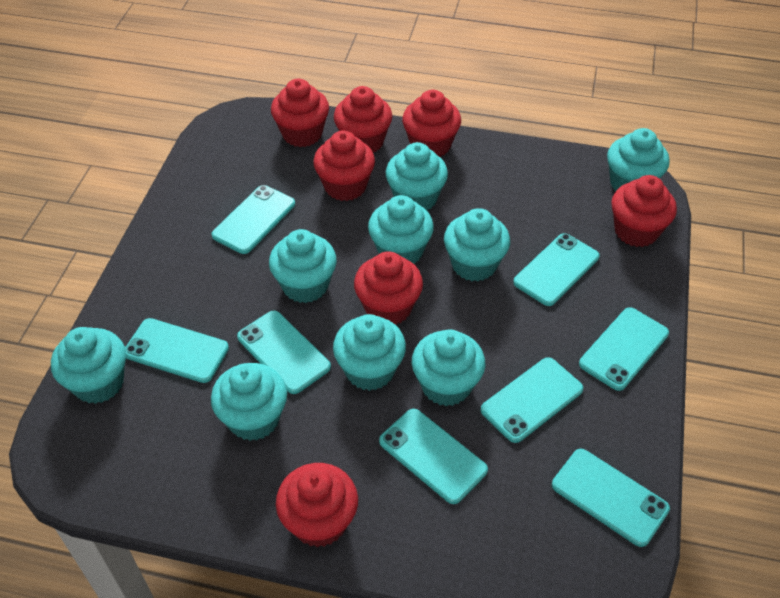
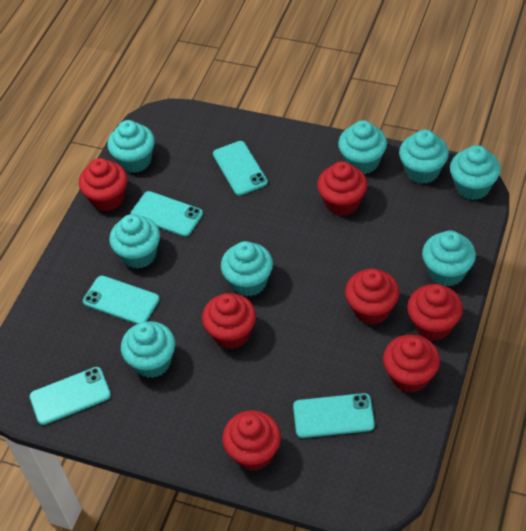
turquoise cupcake: 9 -> 8
turquoise phone: 8 -> 5

